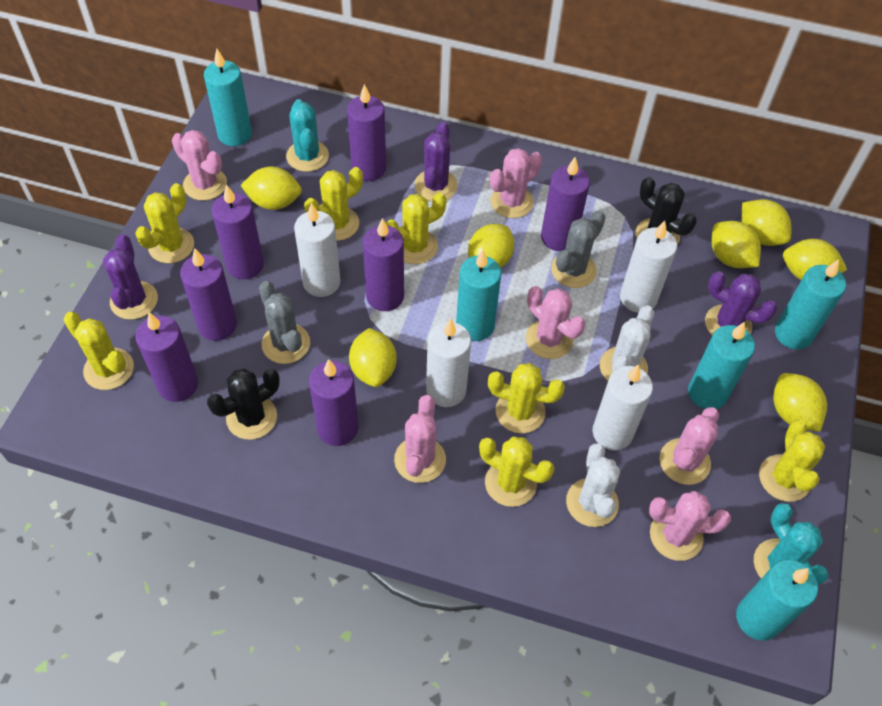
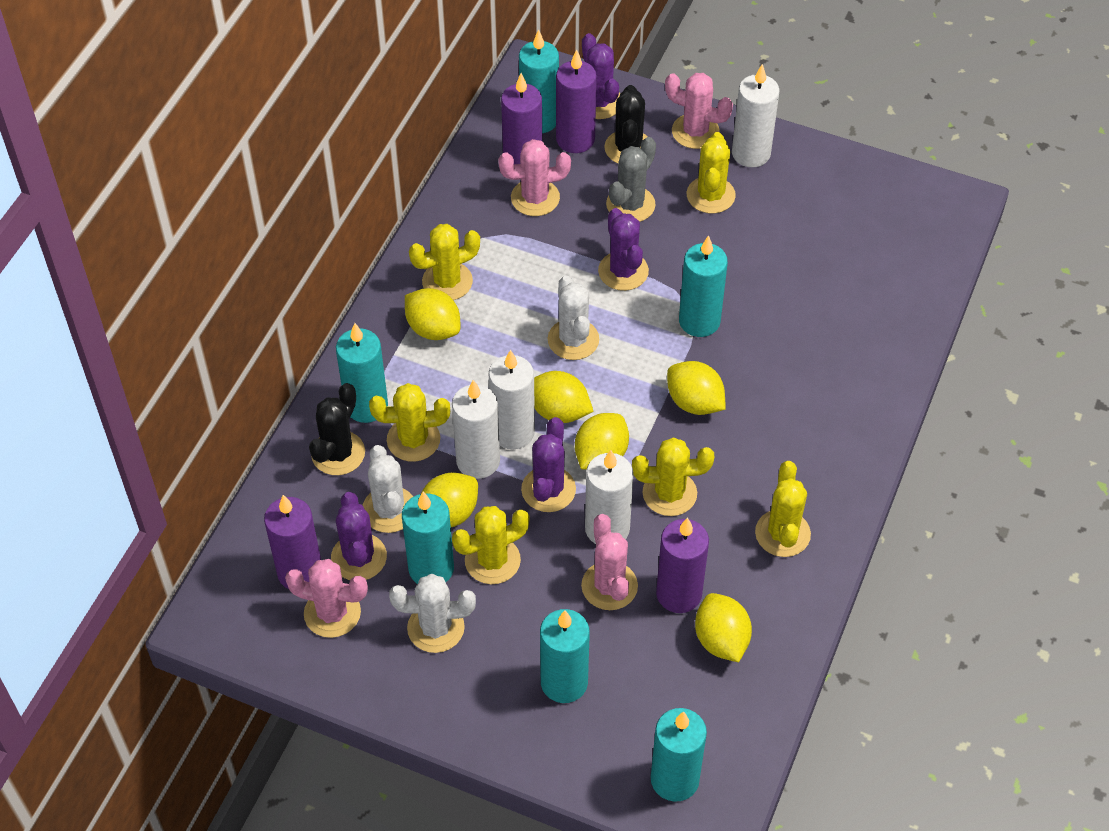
grey cactus: 2 -> 1
pink cactus: 6 -> 4
purple cactus: 3 -> 4
purple candle: 7 -> 4
turquoise cactus: 2 -> 0
turquoise candle: 5 -> 6
white cactus: 2 -> 3
yellow cactus: 7 -> 6
yellow lemon: 7 -> 6

